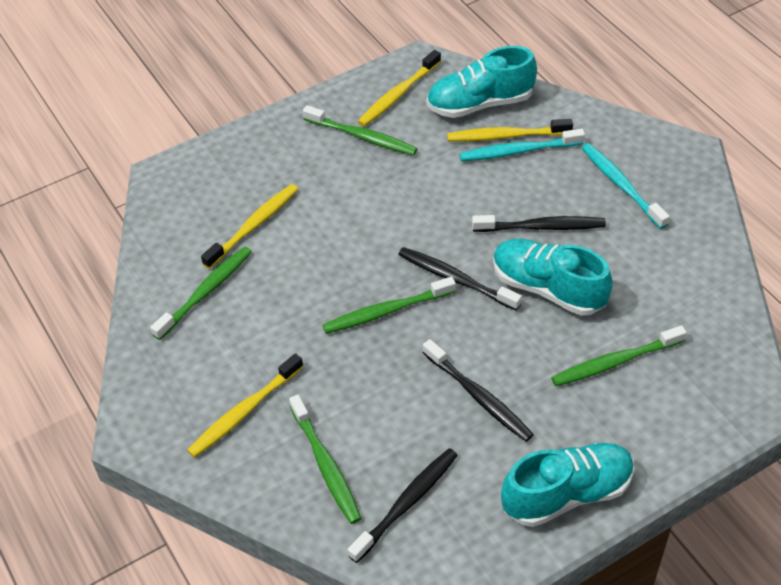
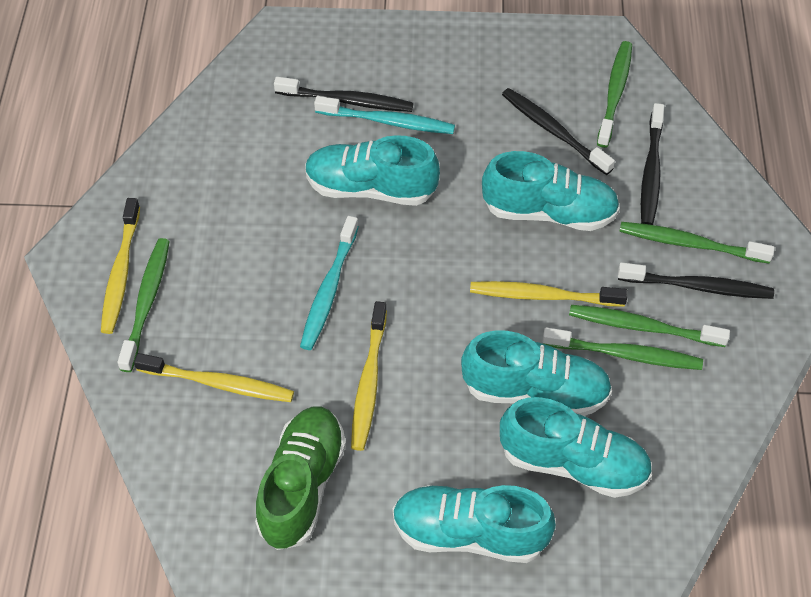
green shoe: 0 -> 1
turquoise shoe: 3 -> 5

